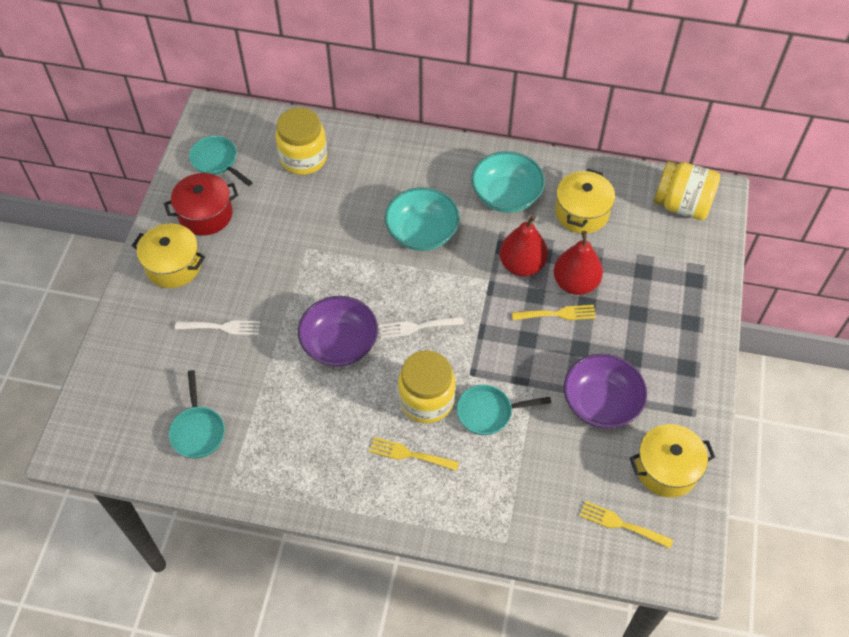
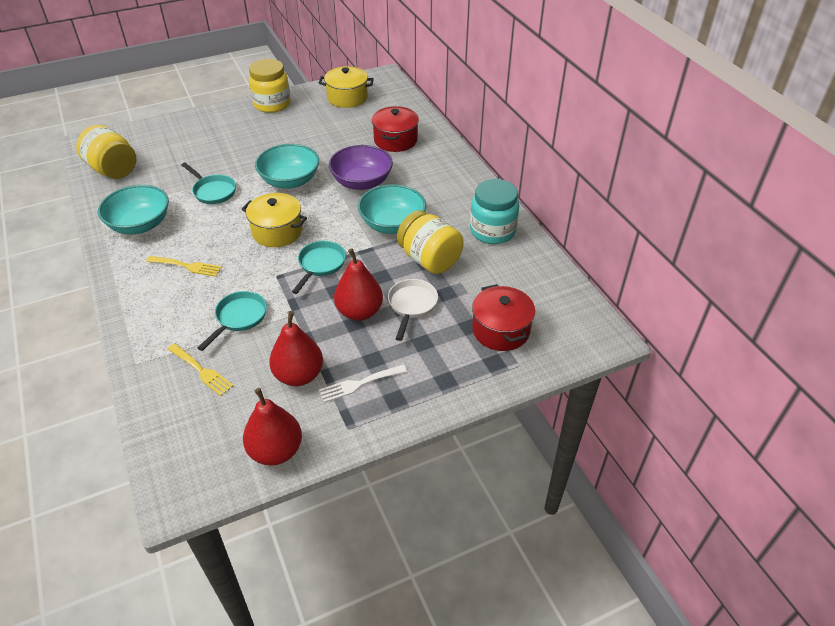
purple bowl: 2 -> 1
red pear: 2 -> 3
red pot: 1 -> 2
turquoise bowl: 2 -> 3
turquoise jar: 0 -> 1
white fork: 2 -> 1
white pan: 0 -> 1
yellow fork: 3 -> 2
yellow pot: 3 -> 2

